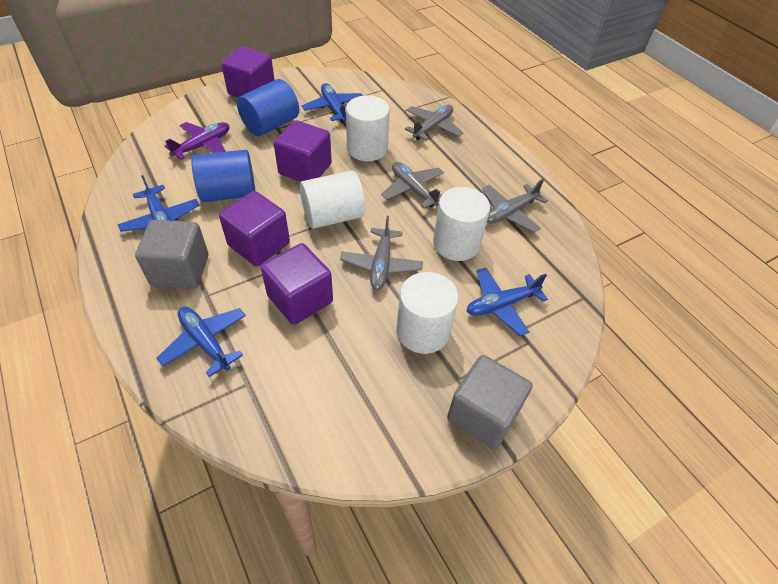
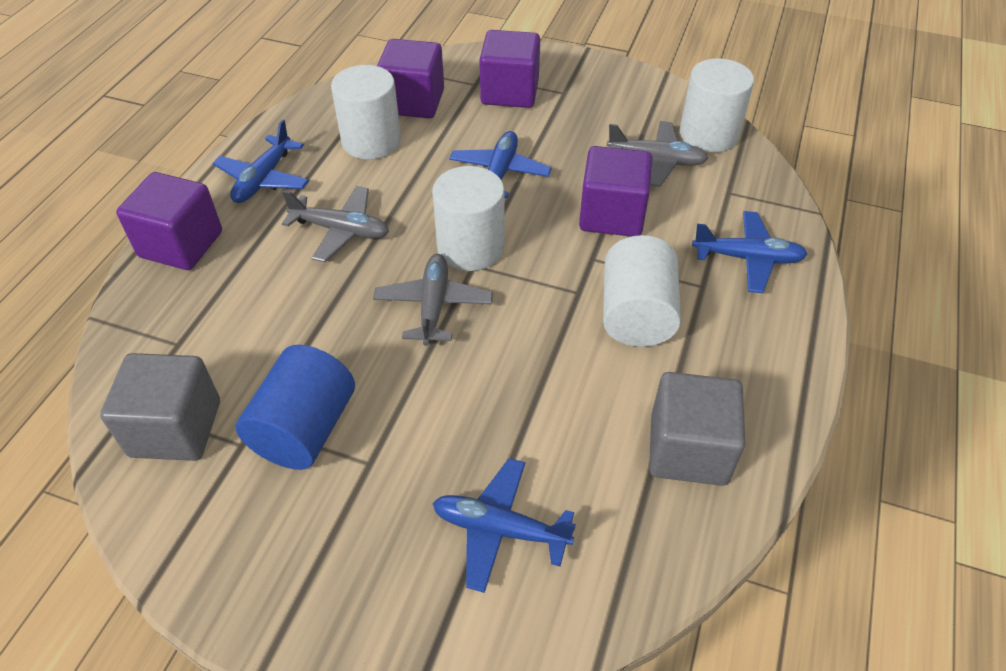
blue cylinder: 2 -> 1
grey plane: 4 -> 3
purple plane: 1 -> 0

